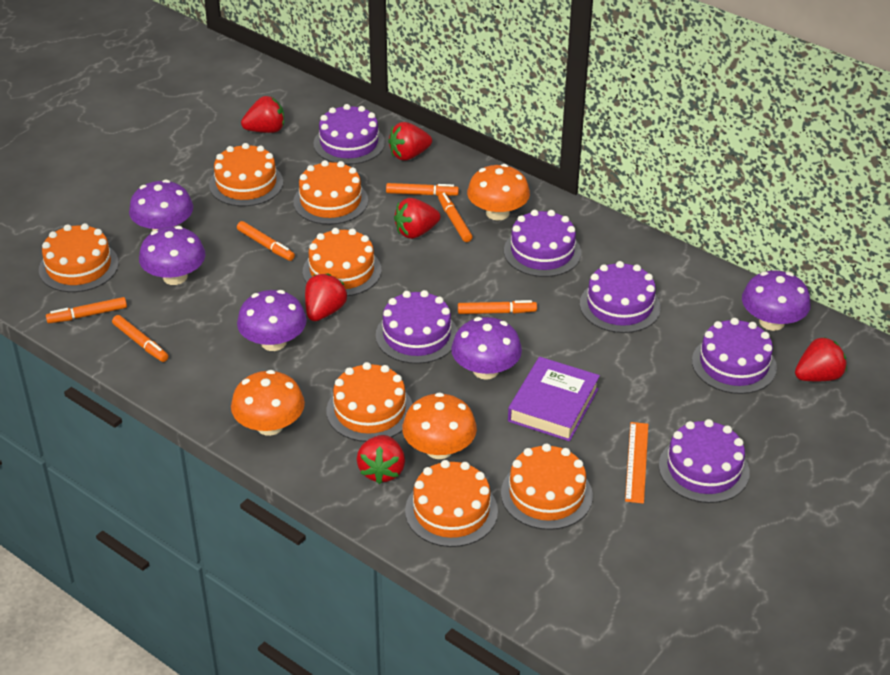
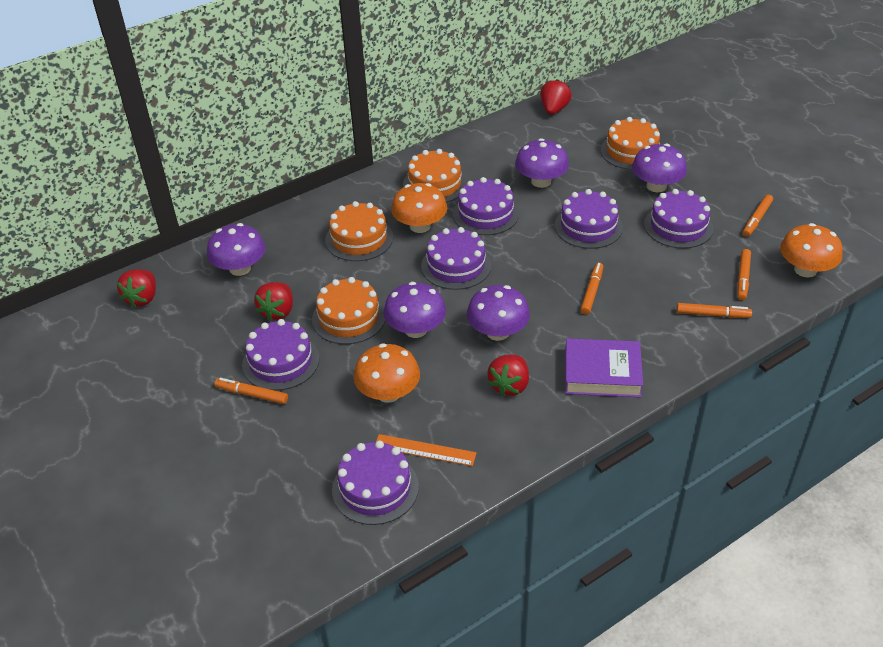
orange cake: 7 -> 4
orange marker: 6 -> 5
red strawberry: 6 -> 4

